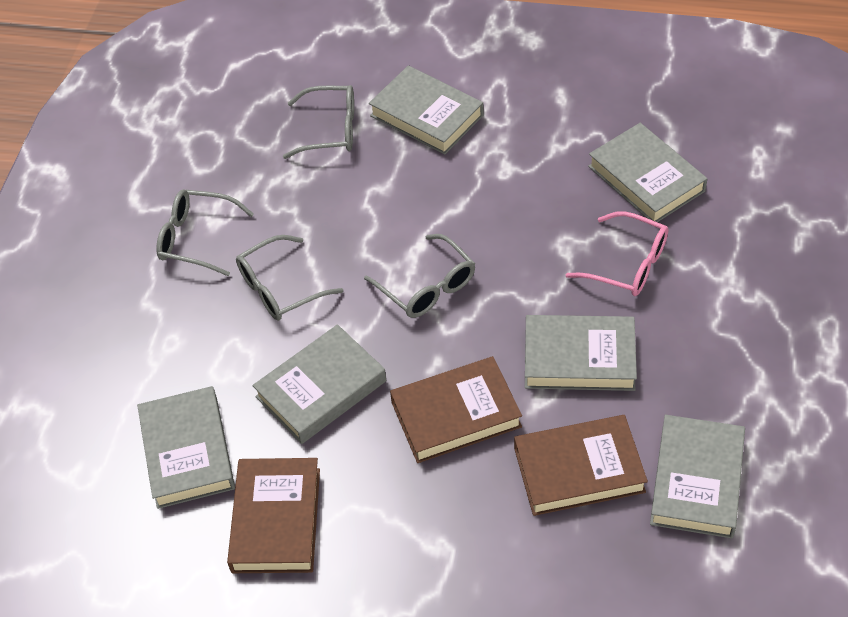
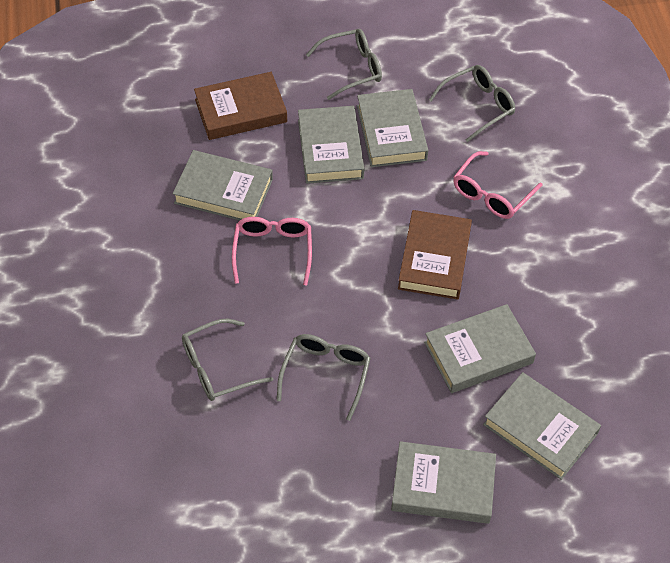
brown book: 3 -> 2
pink glasses: 1 -> 2

